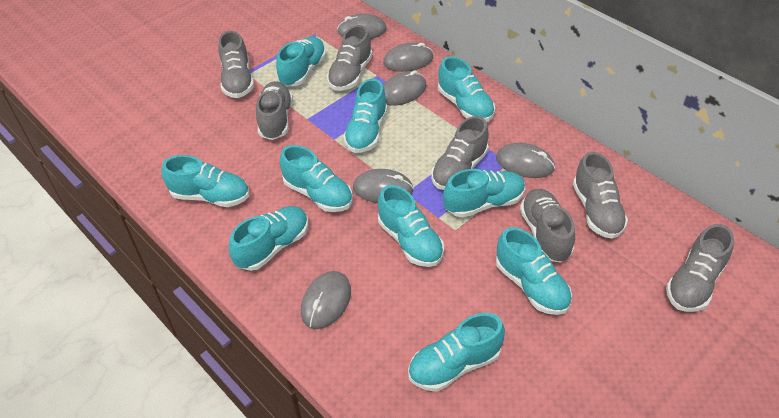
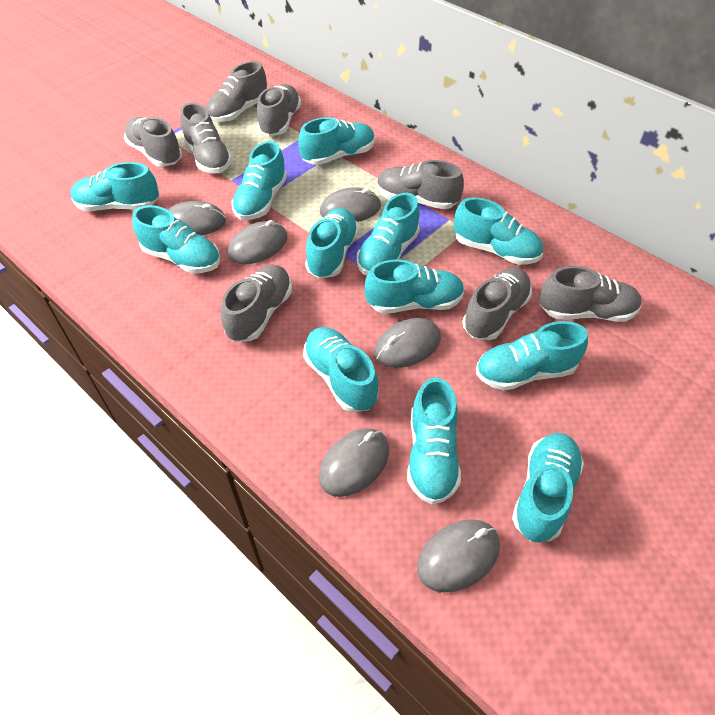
grey shoe: 7 -> 8
turquoise shoe: 10 -> 12

